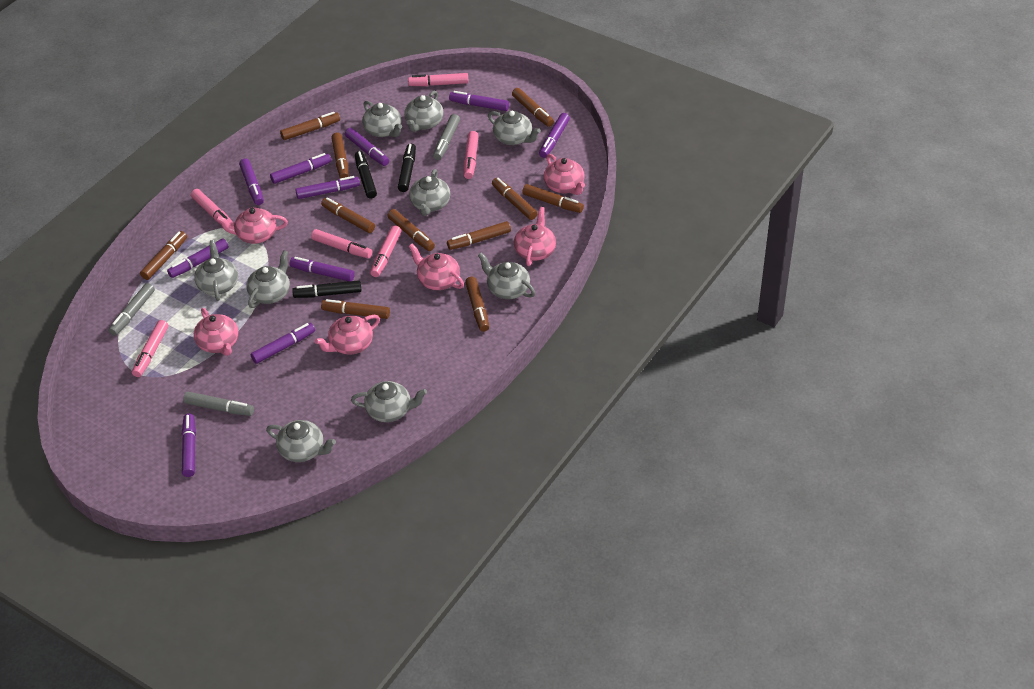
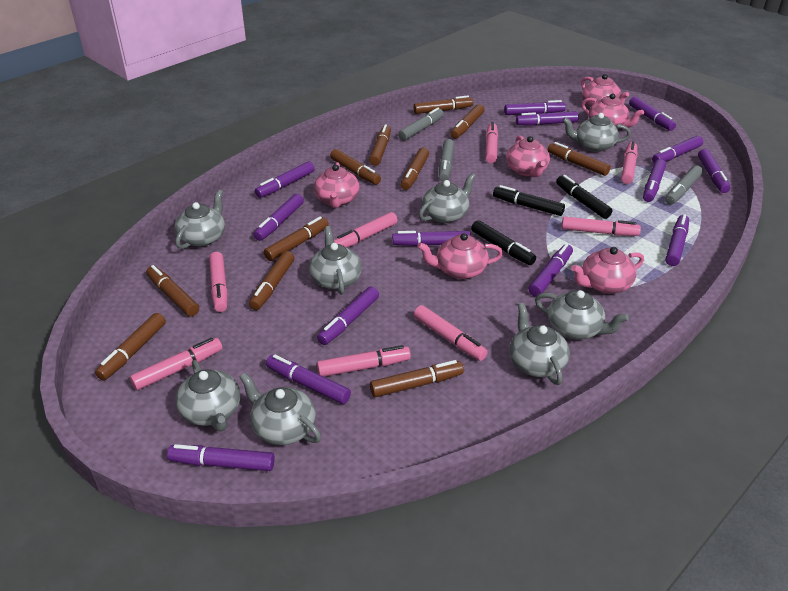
grey teapot: 9 -> 8
pink marker: 6 -> 8
purple marker: 10 -> 14

